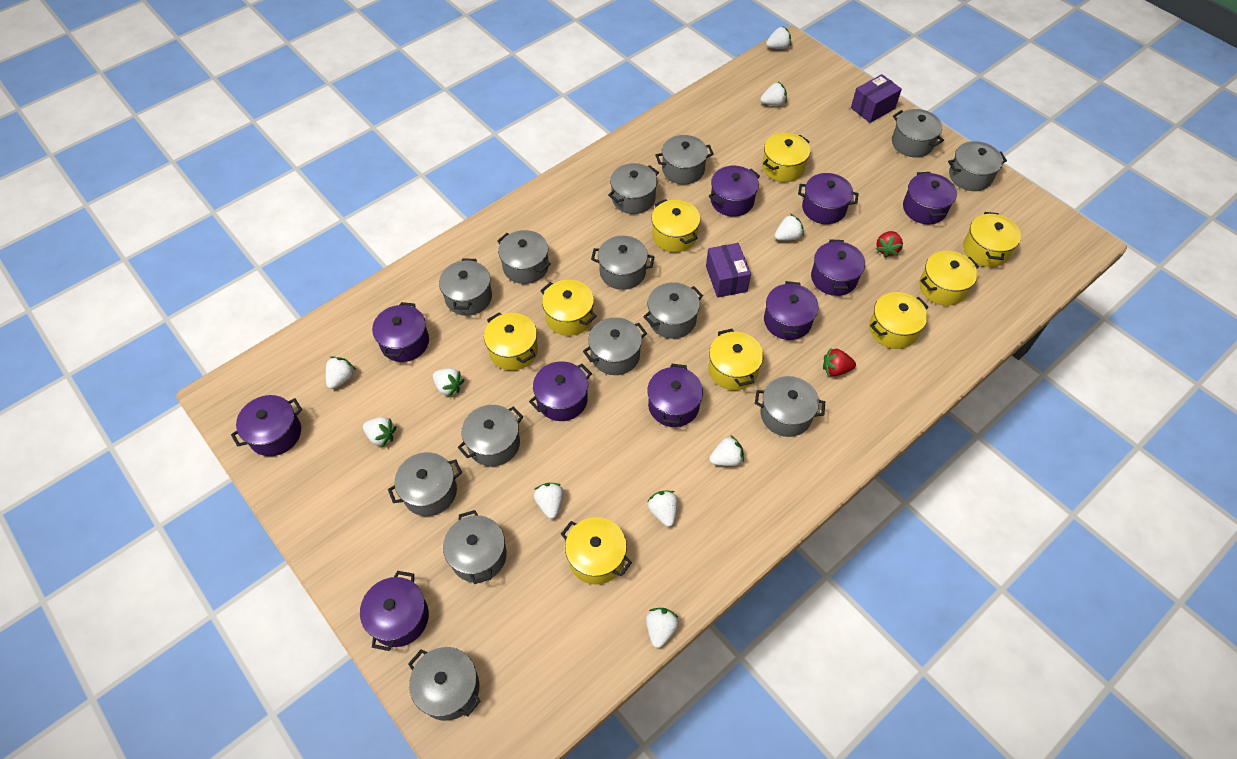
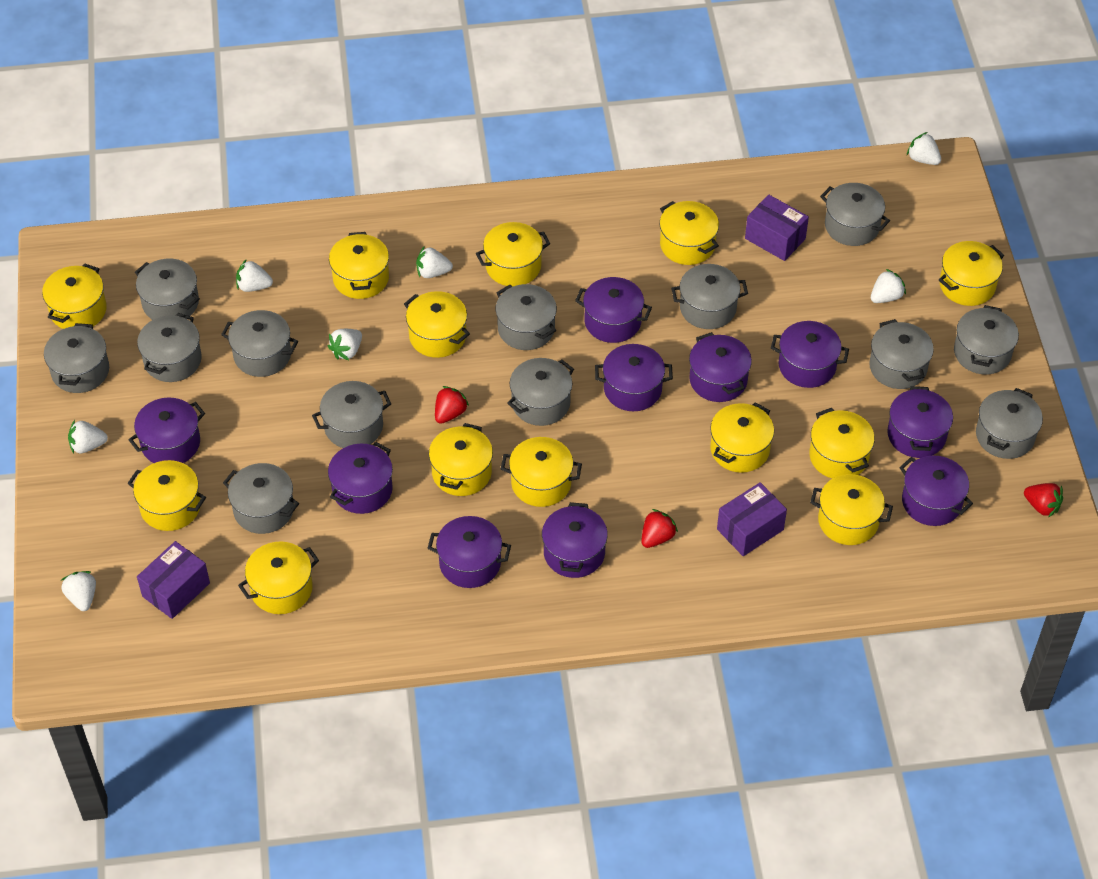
grey pot: 14 -> 13
purple box: 2 -> 3
red strawberry: 2 -> 3
white strawberry: 10 -> 7
yellow pot: 9 -> 13

